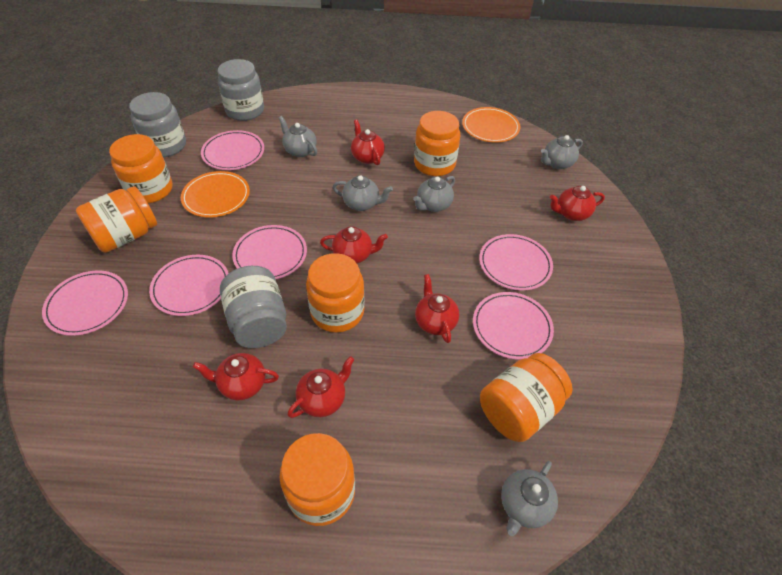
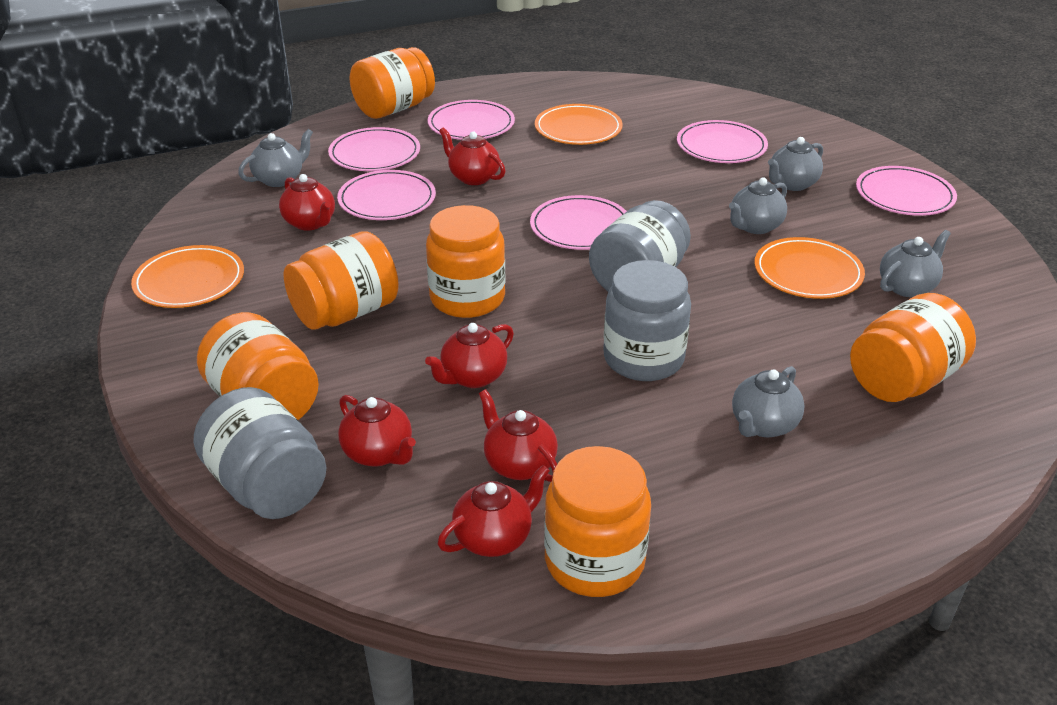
orange plate: 2 -> 3

